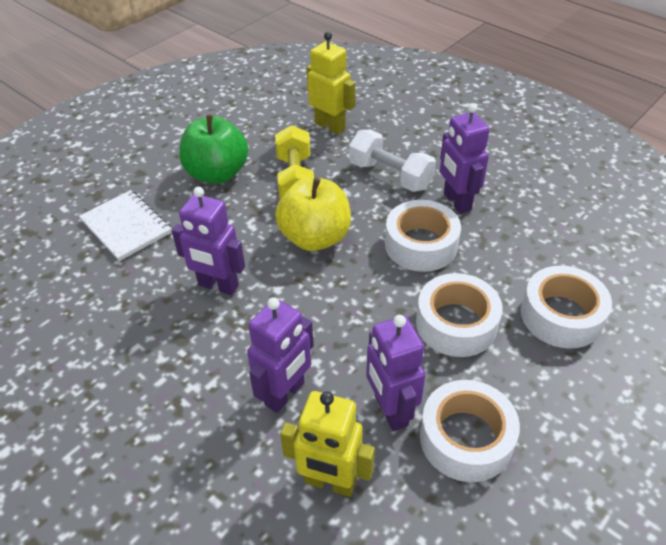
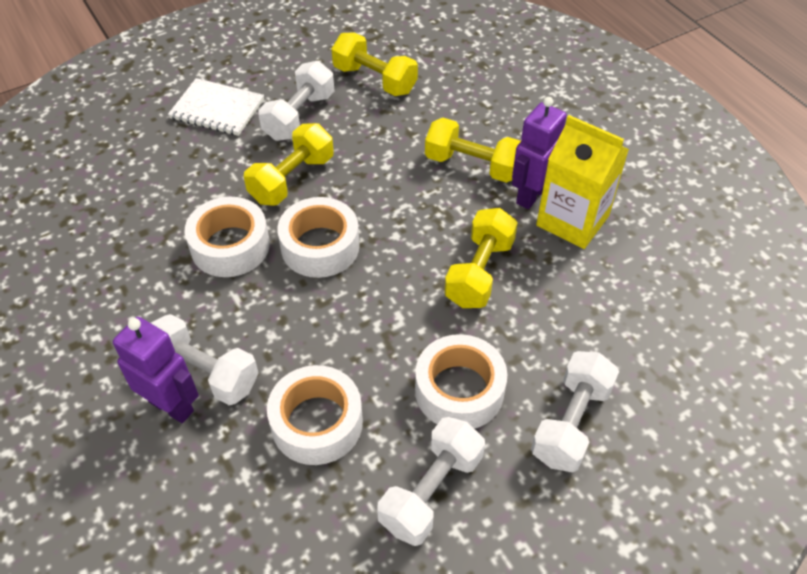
green apple: 1 -> 0
purple robot: 4 -> 2
white dumbbell: 1 -> 4
yellow apple: 1 -> 0
yellow carton: 0 -> 1
yellow dumbbell: 1 -> 4
yellow robot: 2 -> 0

